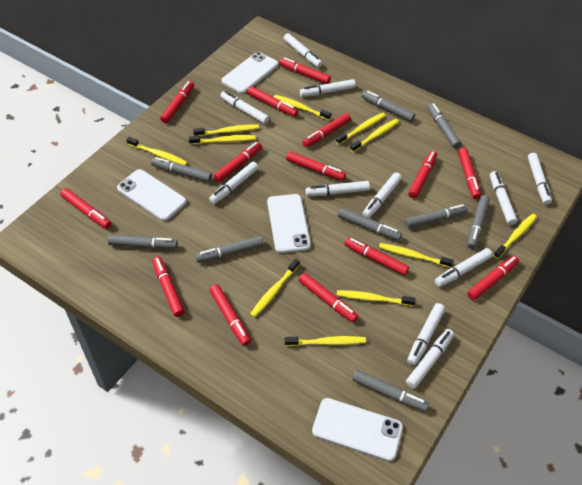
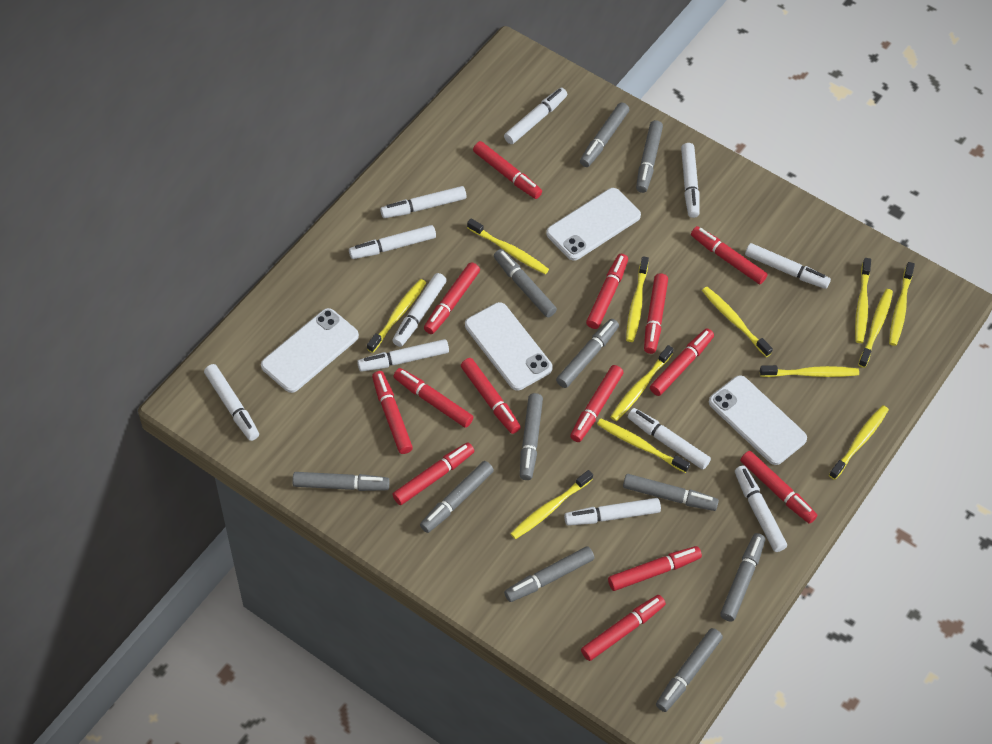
grey marker: 9 -> 11
yellow toothbrush: 11 -> 12

